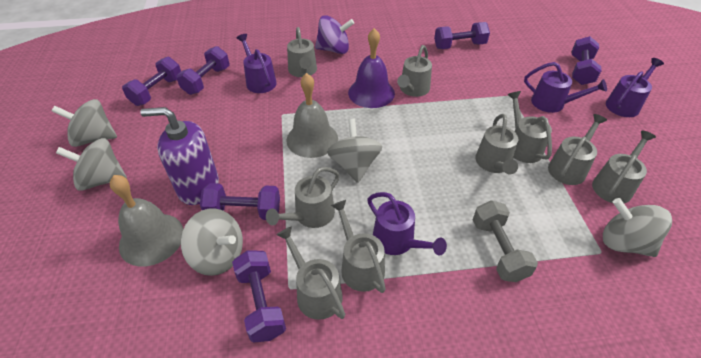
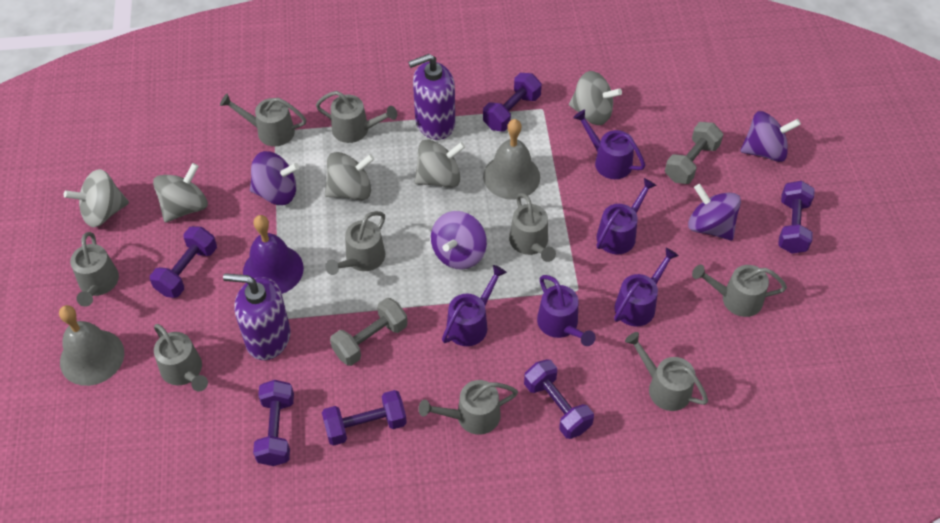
grey dumbbell: 1 -> 2
purple soap dispenser: 1 -> 2
purple spinning top: 1 -> 4
purple watering can: 4 -> 5

